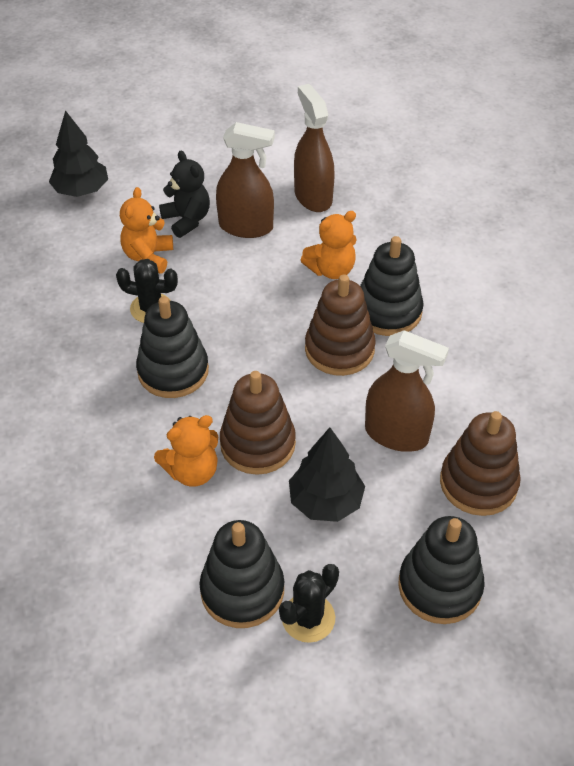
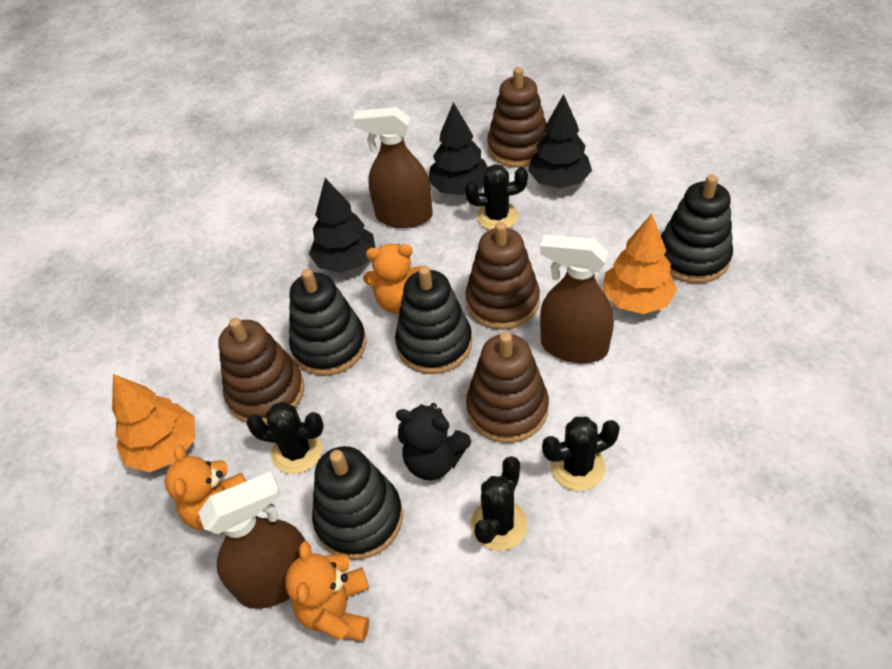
black cactus: 2 -> 4
black tree: 2 -> 3
brown stacking toy: 3 -> 4
orange tree: 0 -> 2

